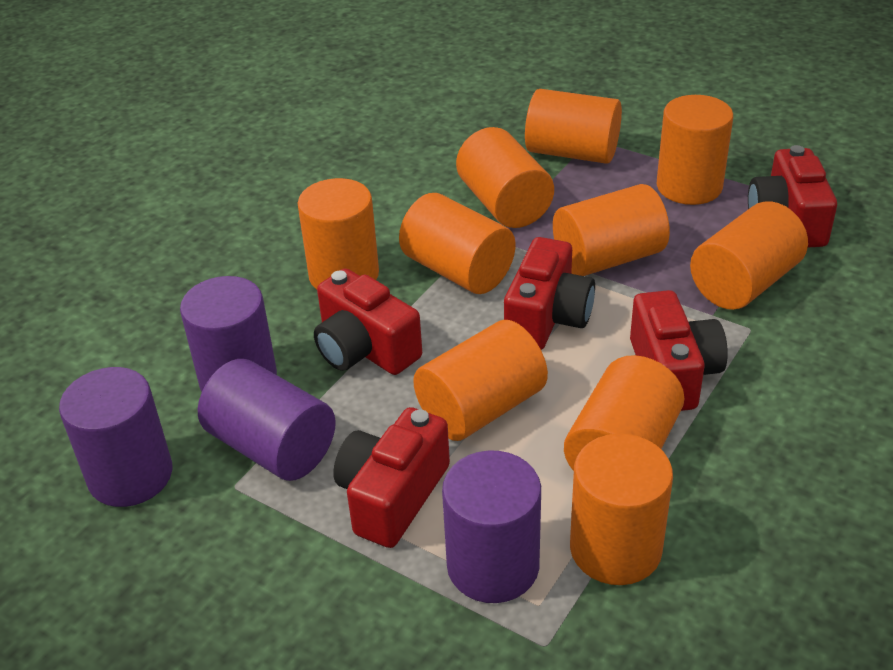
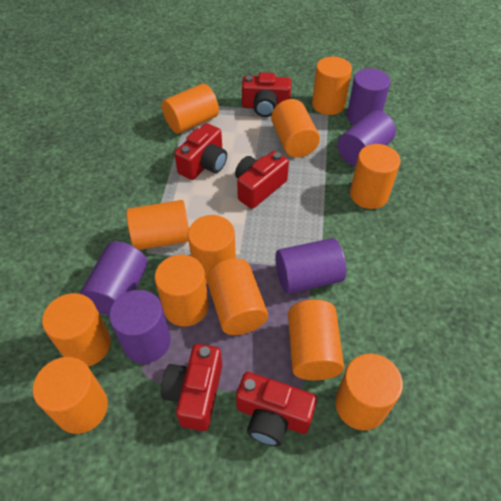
orange cylinder: 10 -> 12
purple cylinder: 4 -> 5

